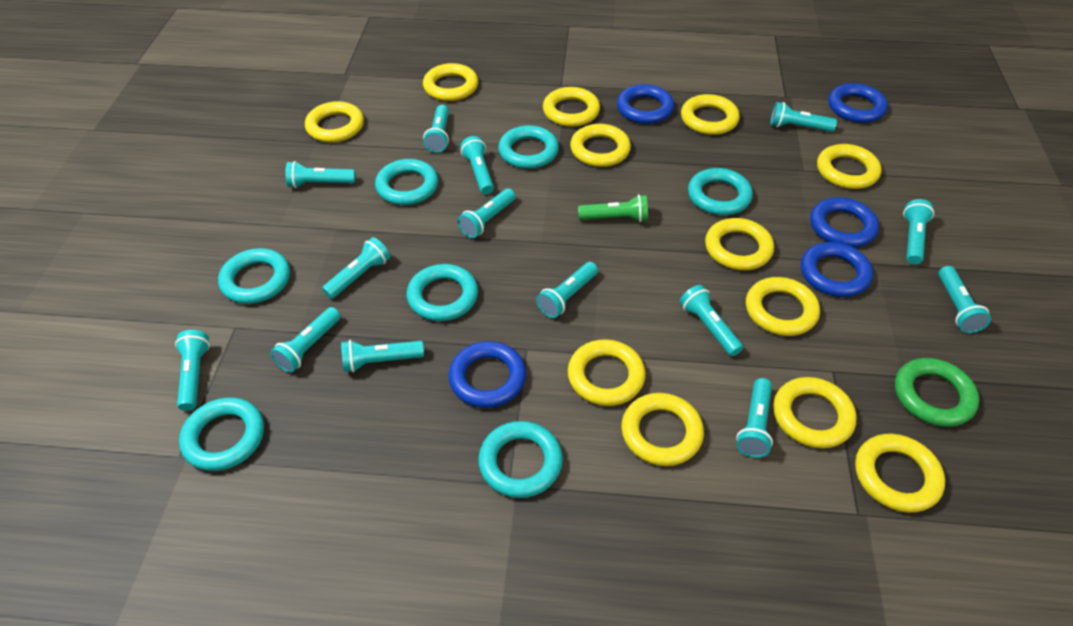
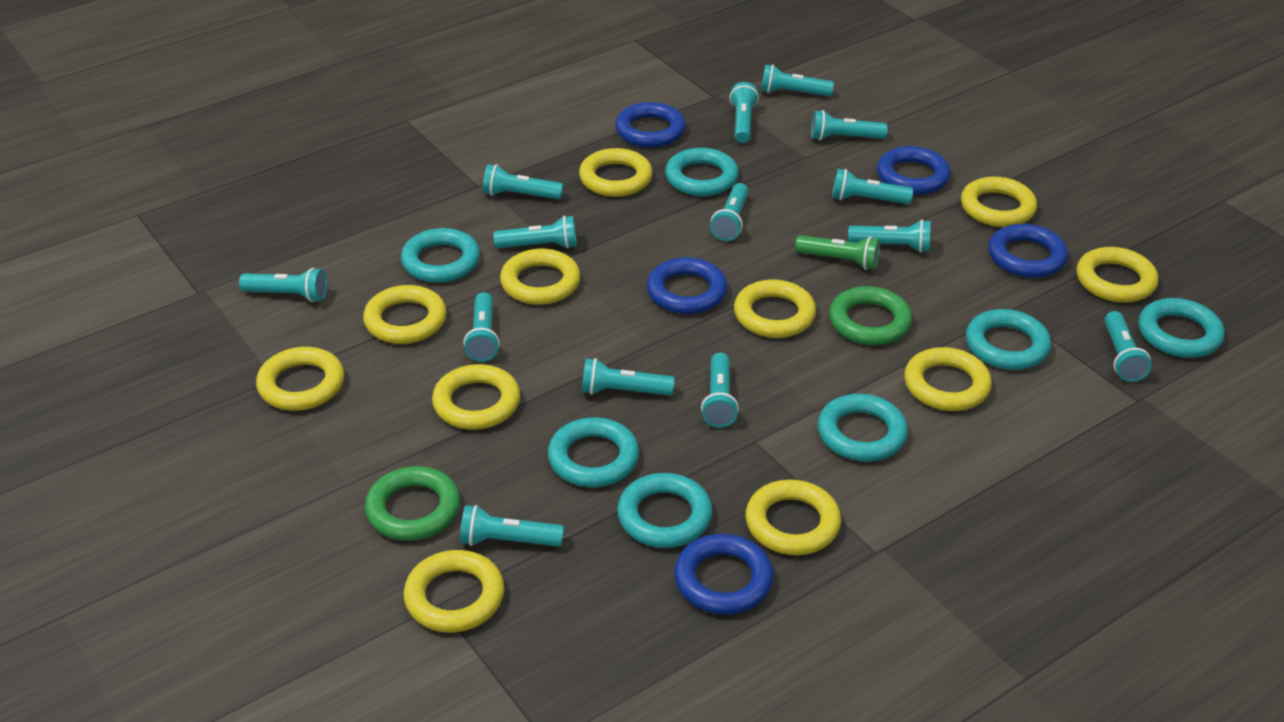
green ring: 1 -> 2
yellow ring: 12 -> 11

